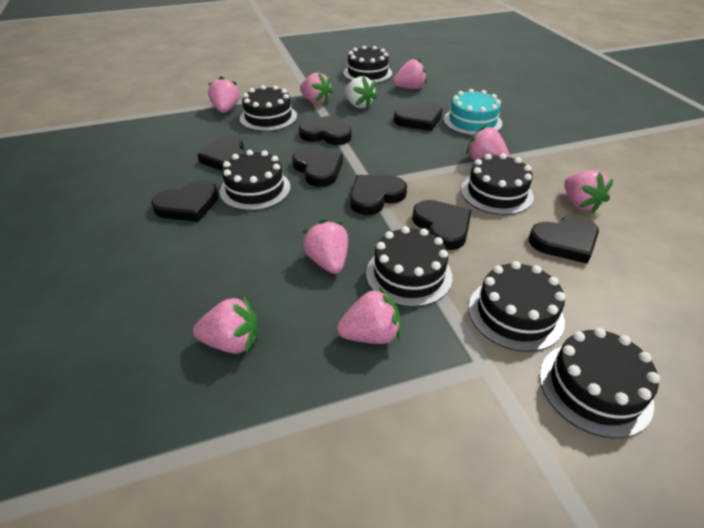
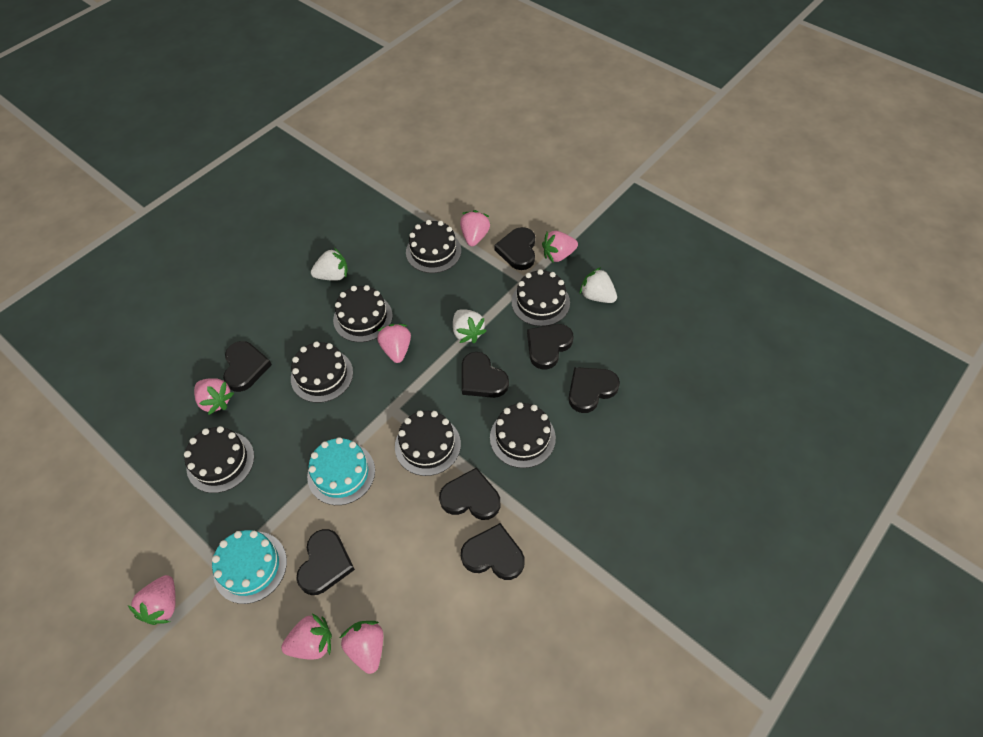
pink strawberry: 8 -> 7
turquoise cake: 1 -> 2
white strawberry: 1 -> 3

